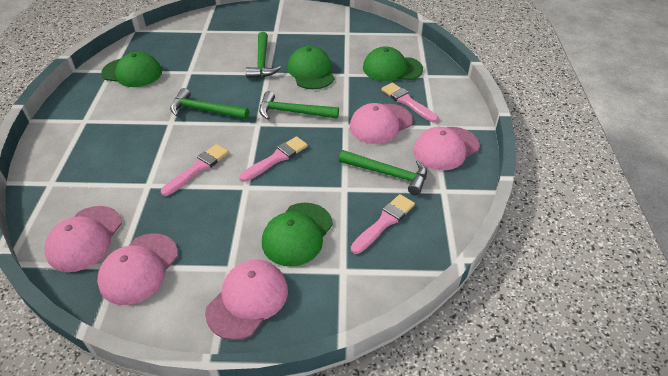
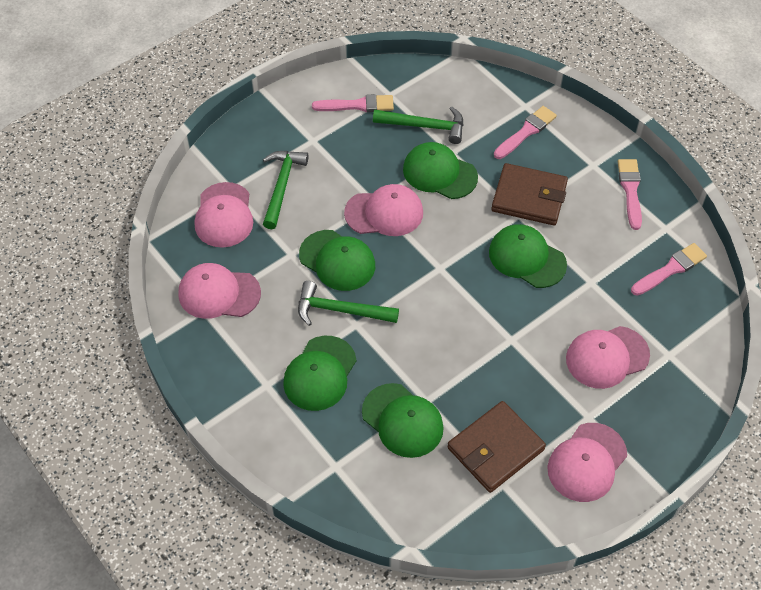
brown wallet: 0 -> 2
green cap: 4 -> 5
green hammer: 4 -> 3

